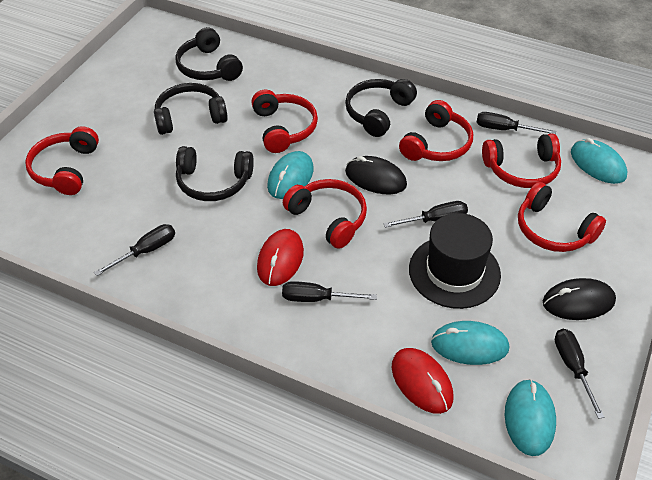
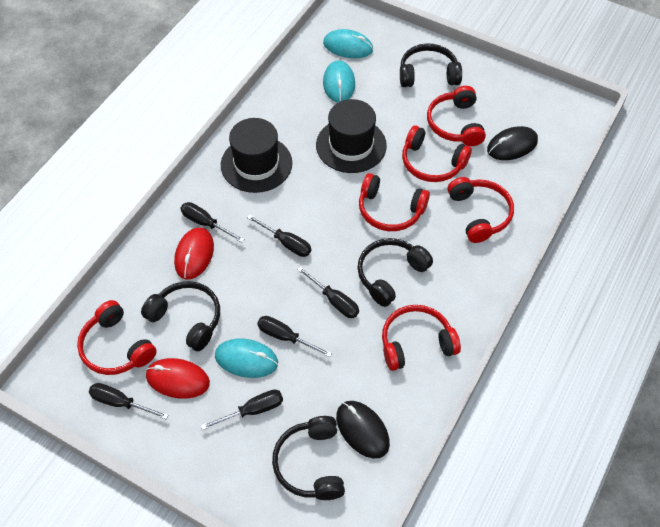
black hat: 1 -> 2
black screwdriver: 5 -> 6
turquoise mouse: 4 -> 3

